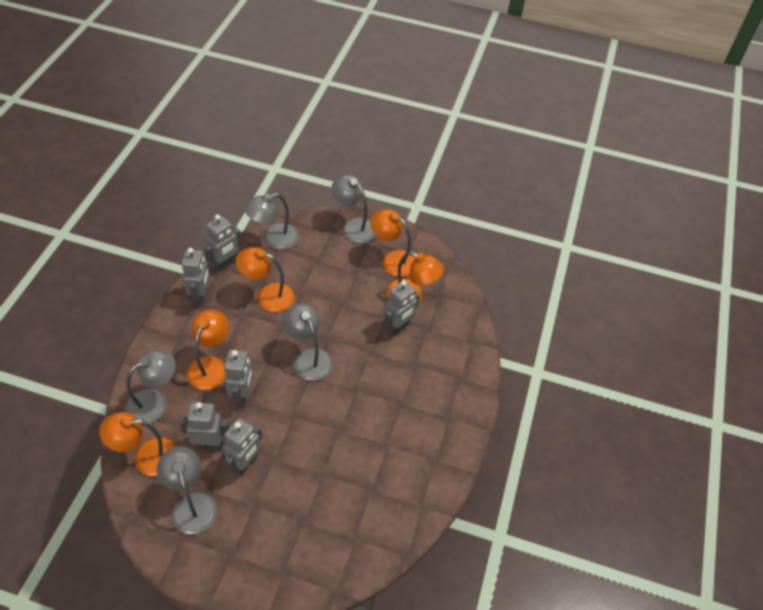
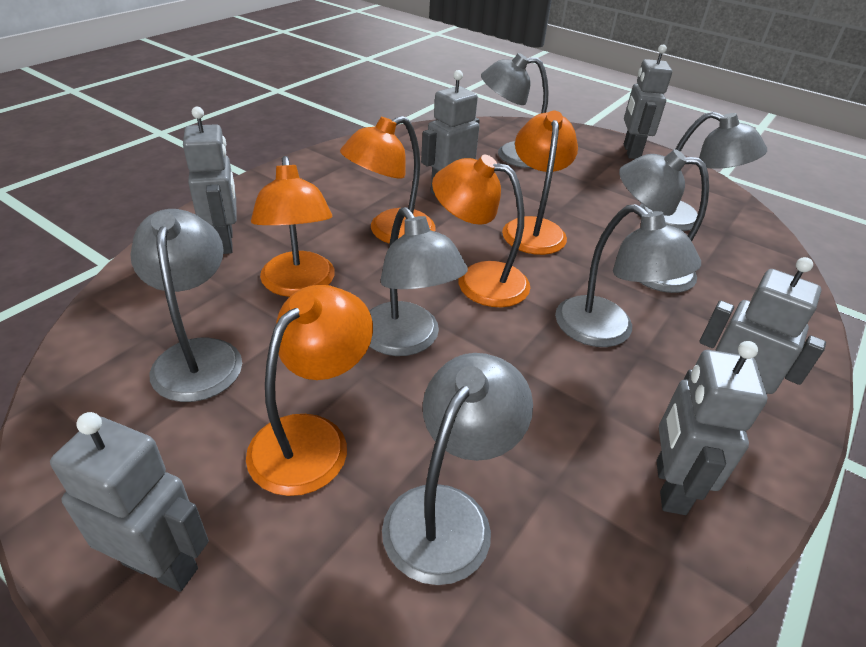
grey lamp: 5 -> 7

